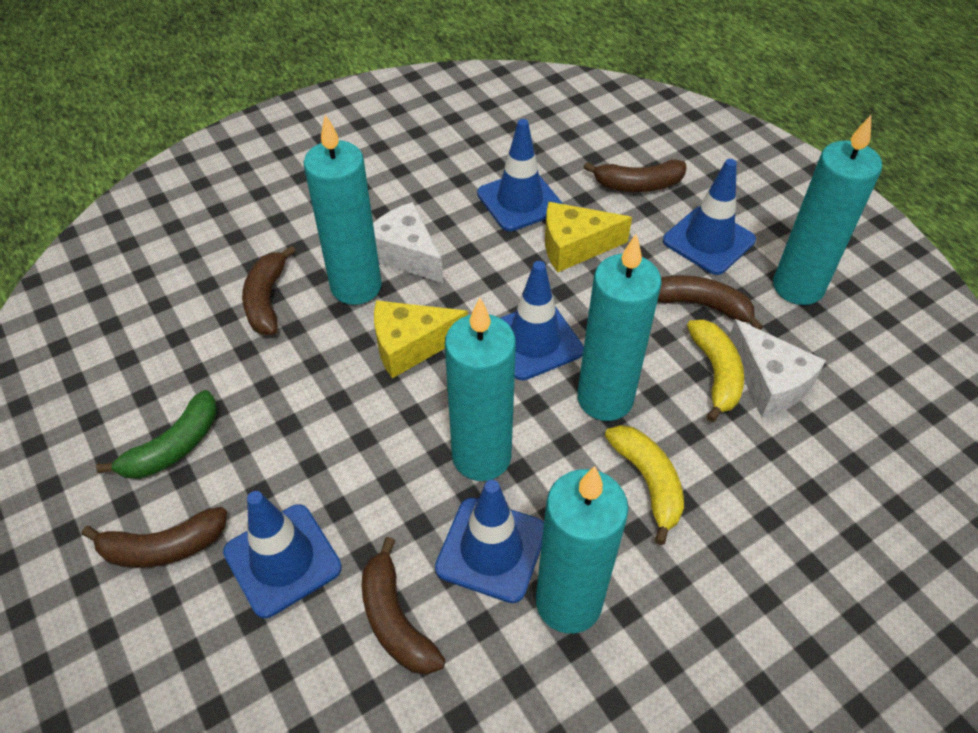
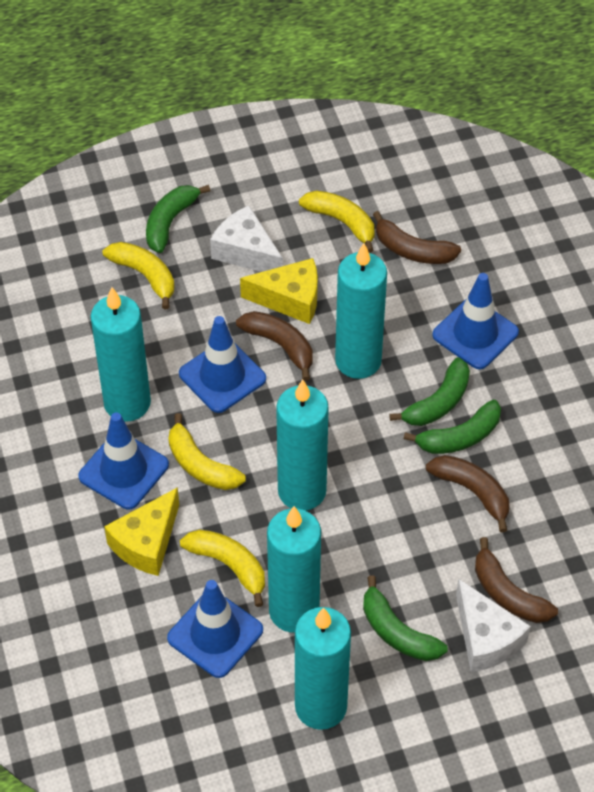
blue traffic cone: 5 -> 4
brown banana: 5 -> 4
green banana: 1 -> 4
yellow banana: 2 -> 4

